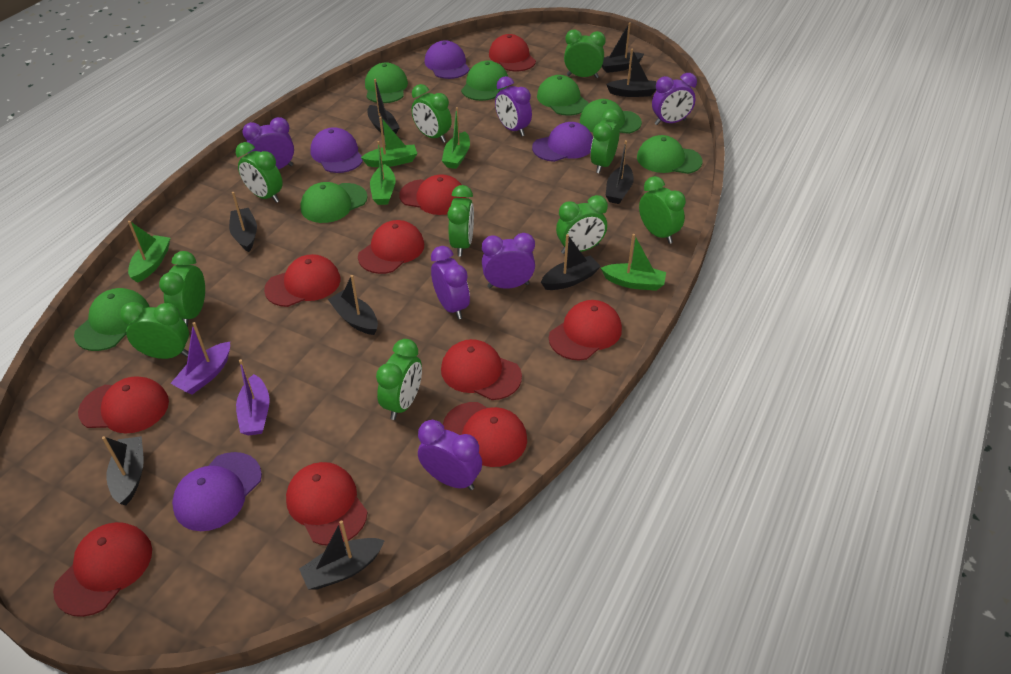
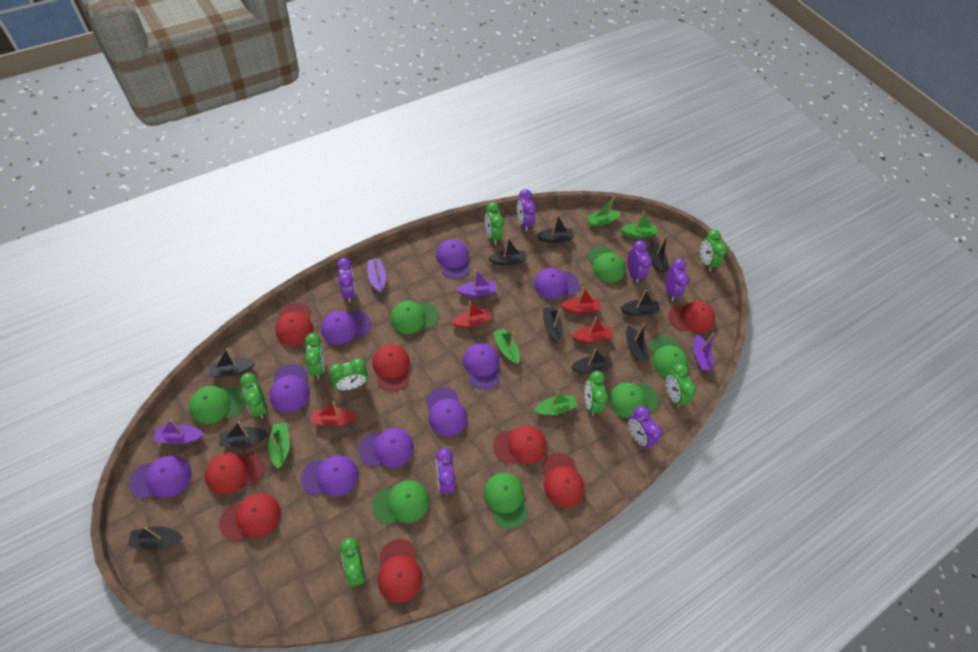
black boat: 9 -> 10
green clock: 10 -> 8
purple boat: 2 -> 4
purple cap: 4 -> 9
red boat: 0 -> 4
red cap: 10 -> 8

